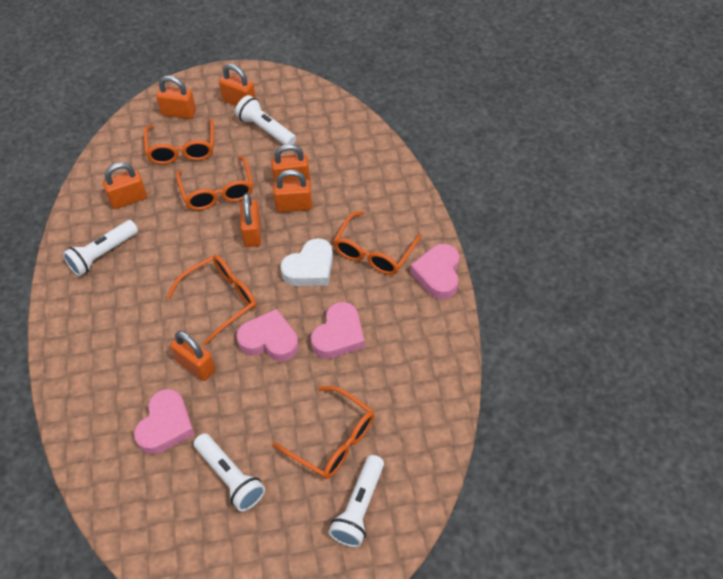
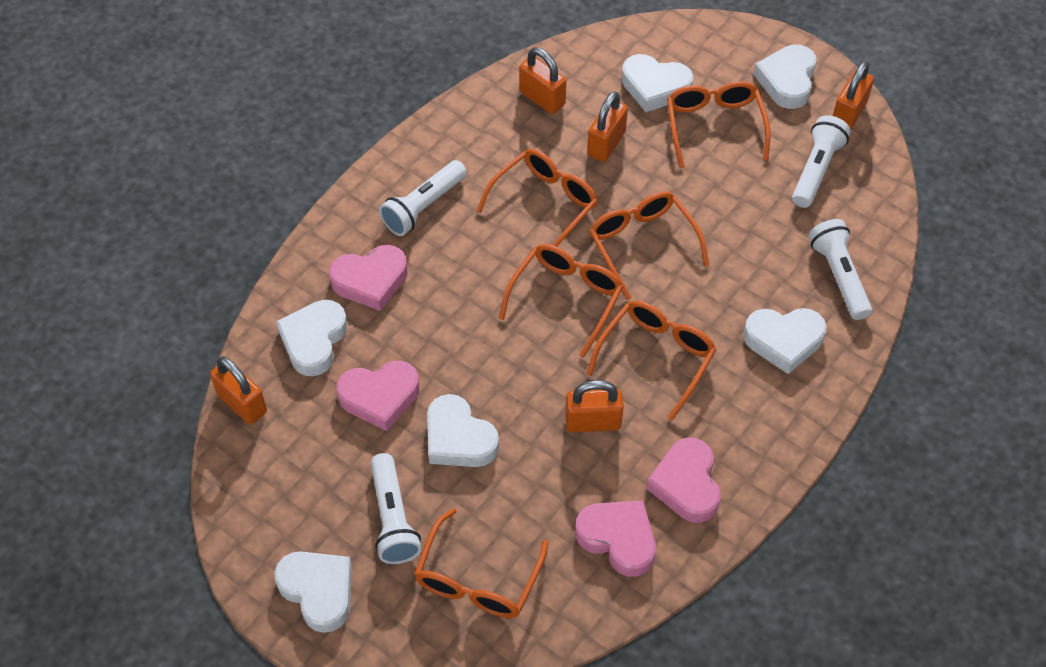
orange glasses: 5 -> 6
orange padlock: 7 -> 5
white heart: 1 -> 6

